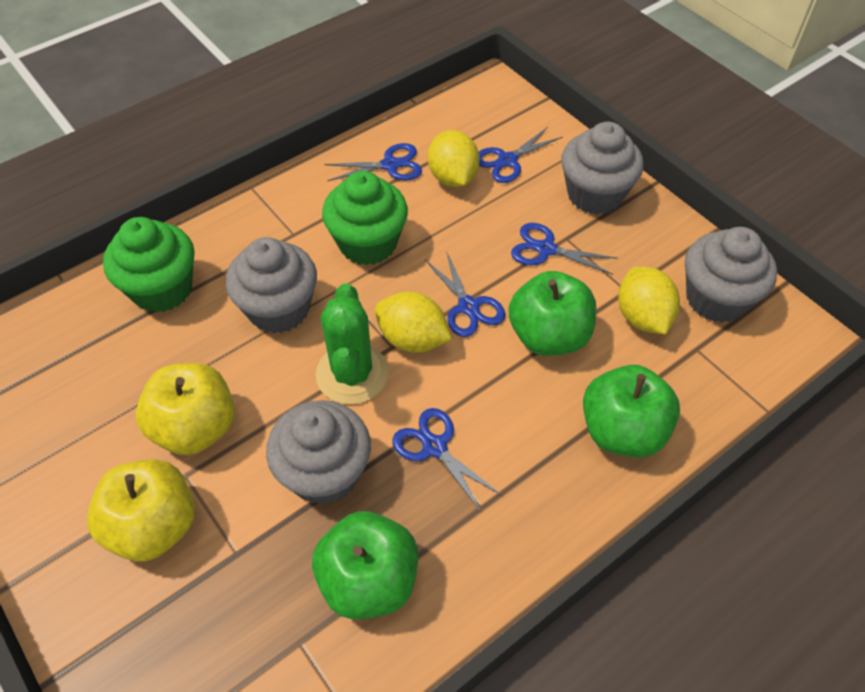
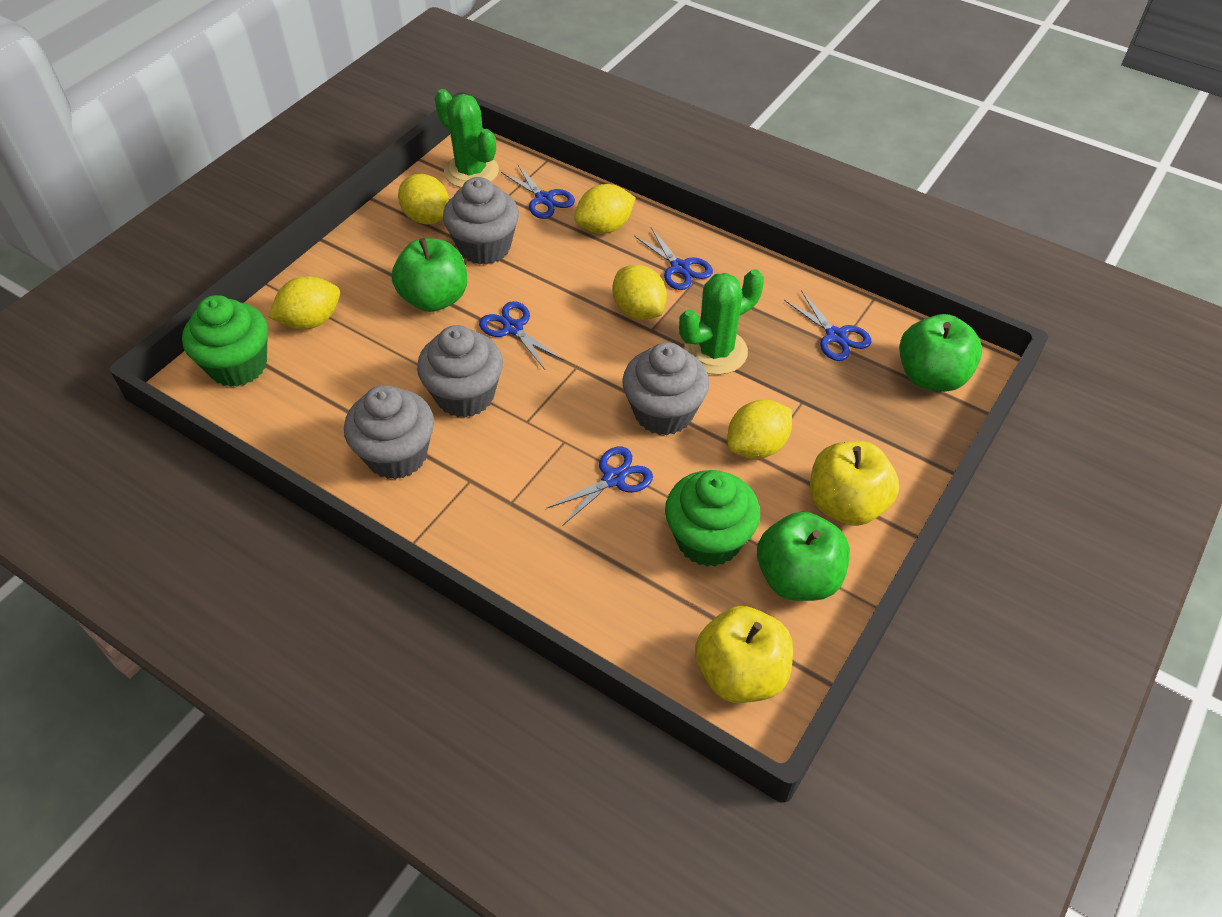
green cactus: 1 -> 2
yellow lemon: 3 -> 5

